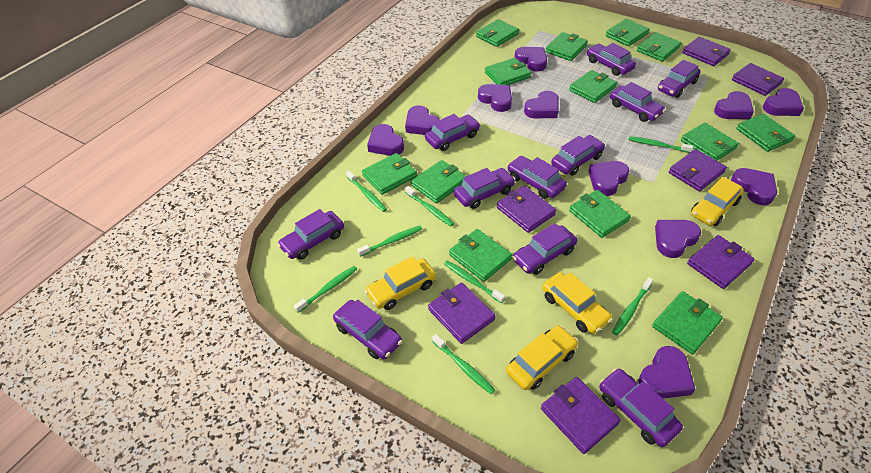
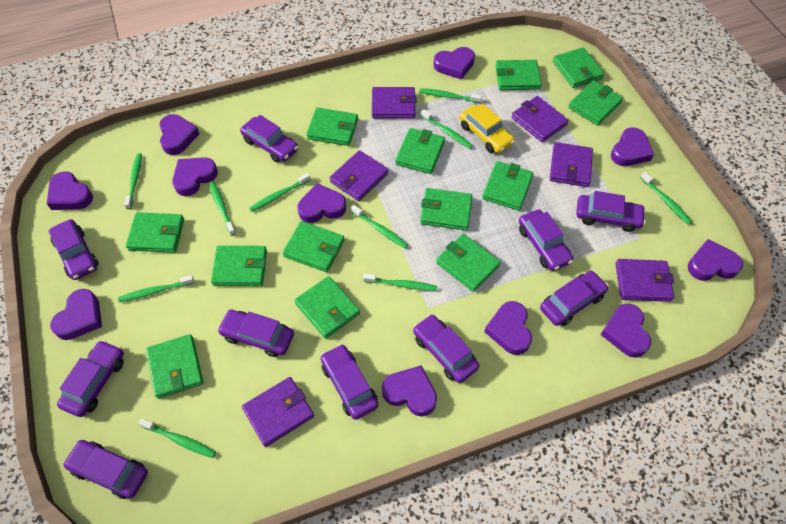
green toothbrush: 8 -> 10
purple car: 11 -> 10
purple wallet: 7 -> 6
yellow car: 4 -> 1

